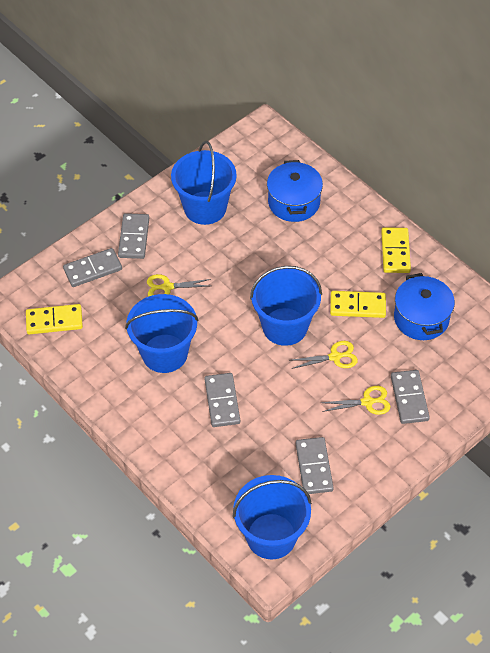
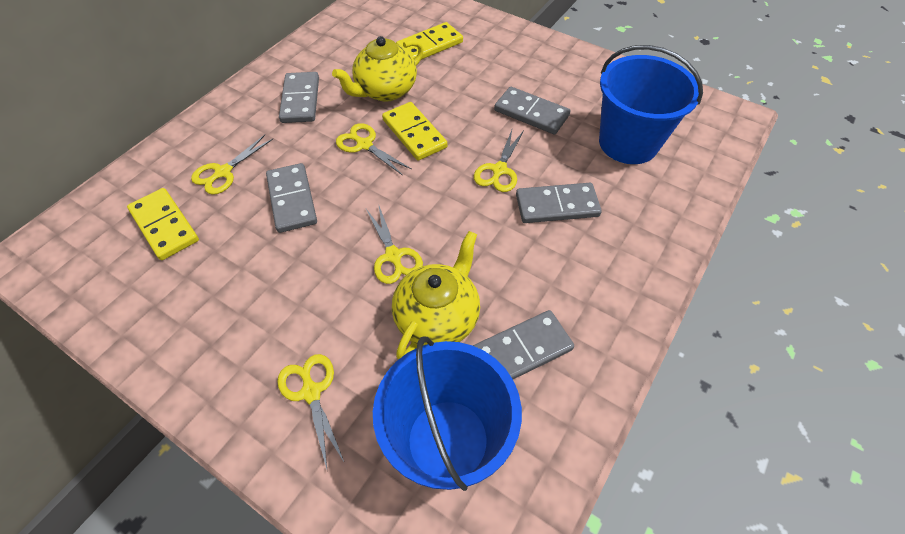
blue bucket: 4 -> 2
blue pot: 2 -> 0
yellow scissors: 3 -> 5
yellow teapot: 0 -> 2

